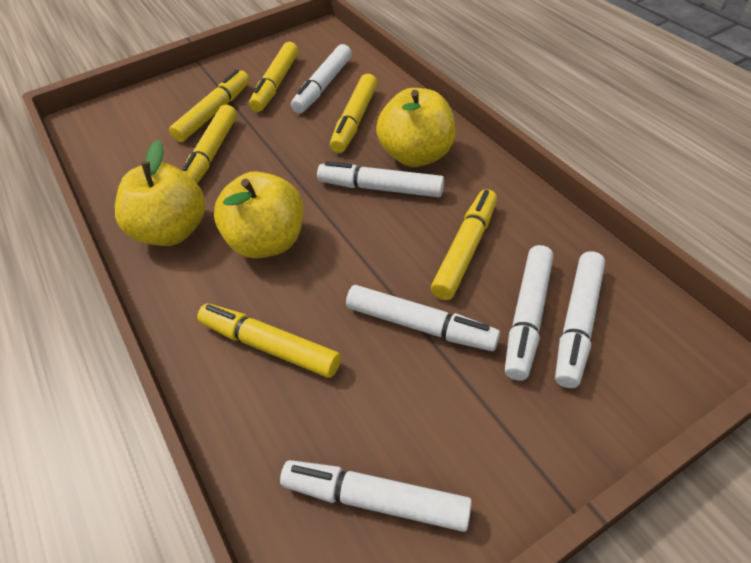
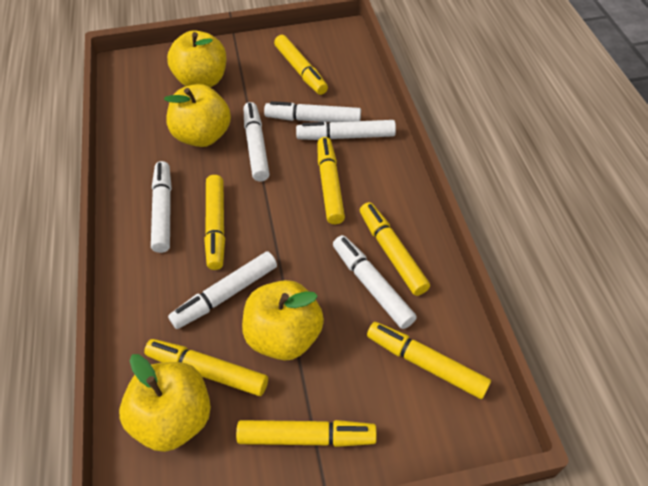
yellow apple: 3 -> 4
yellow marker: 6 -> 7

